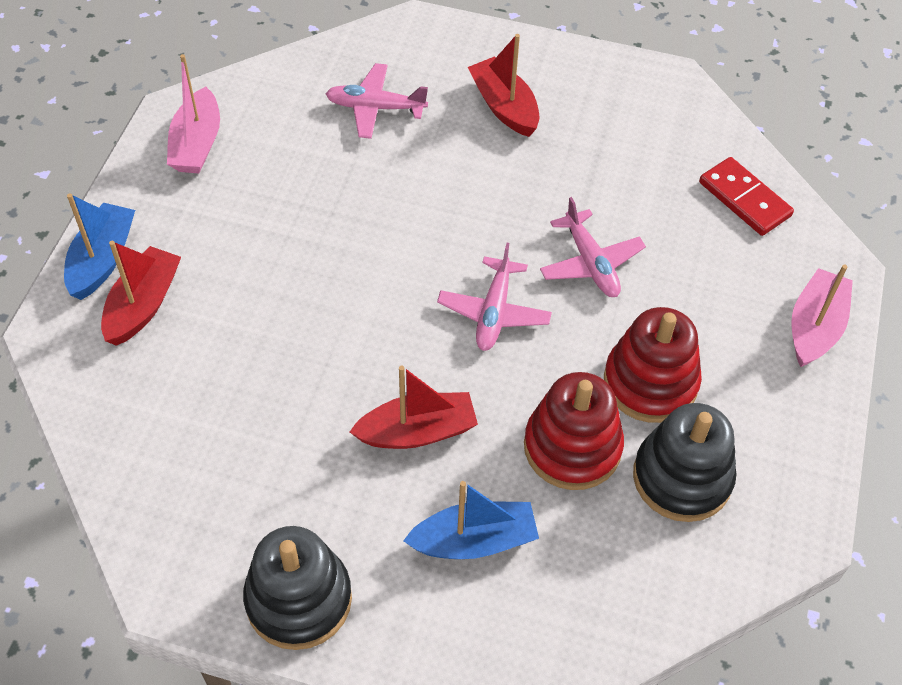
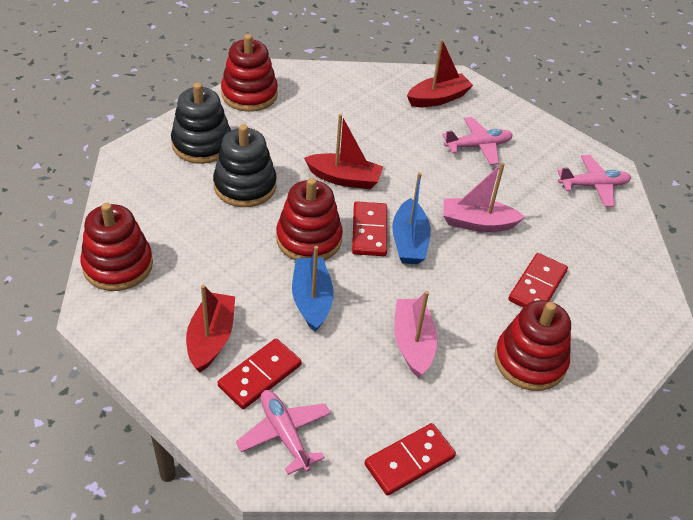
red domino: 1 -> 4
red stacking toy: 2 -> 4

